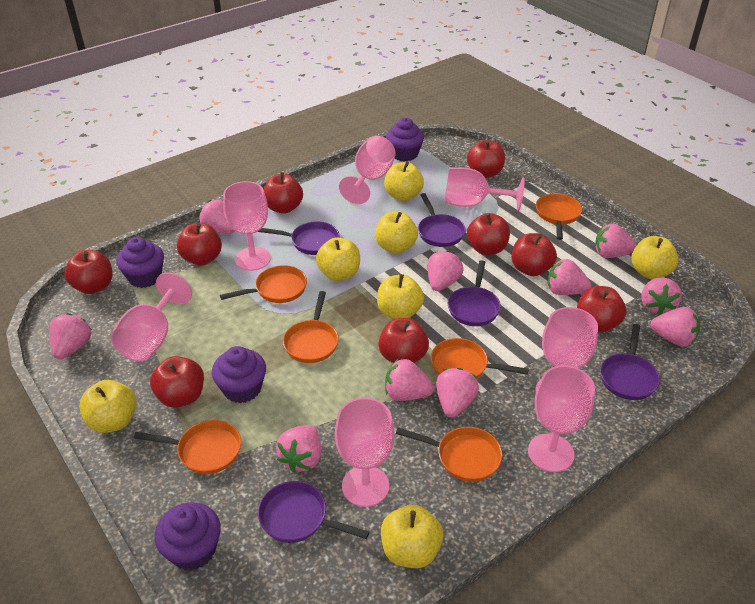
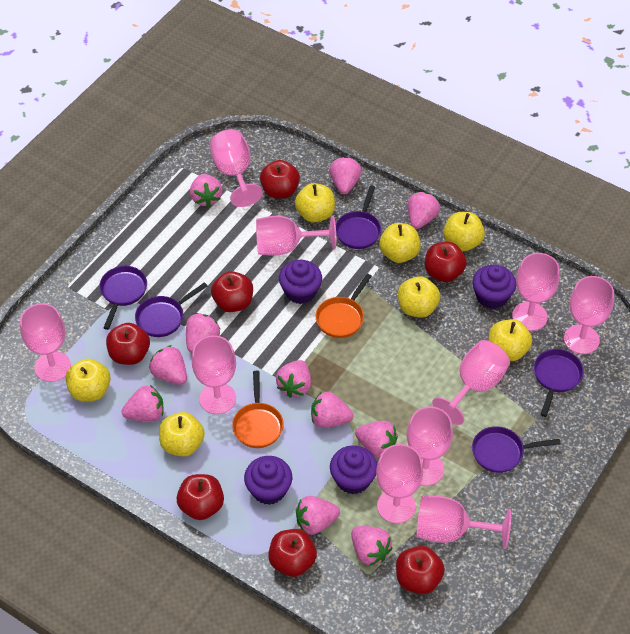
orange pan: 6 -> 2
pink goblet: 7 -> 10
pink strawberry: 10 -> 11
red apple: 9 -> 7

